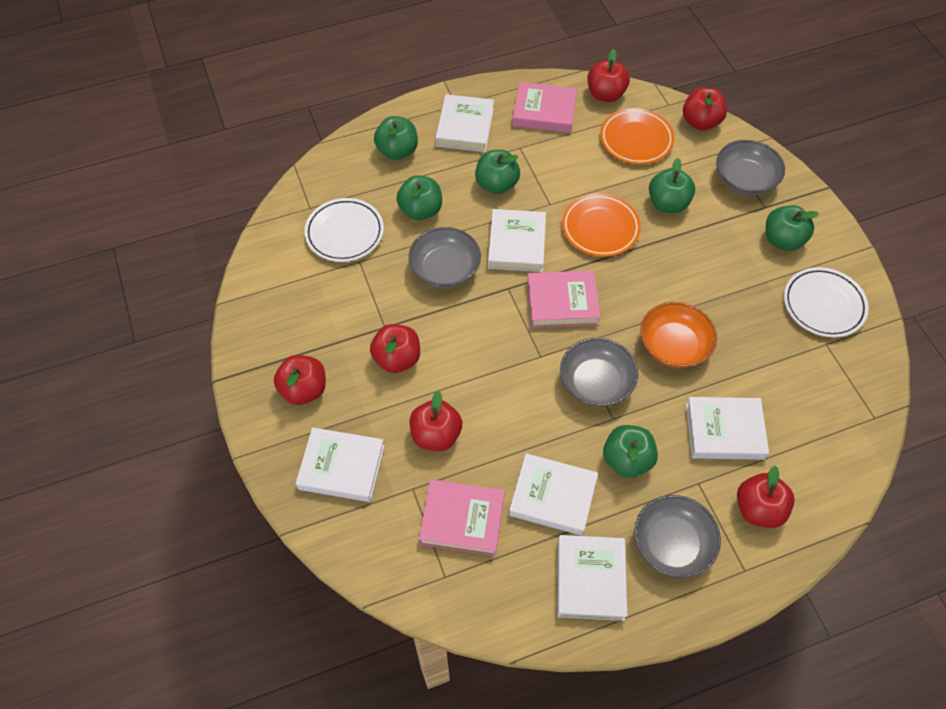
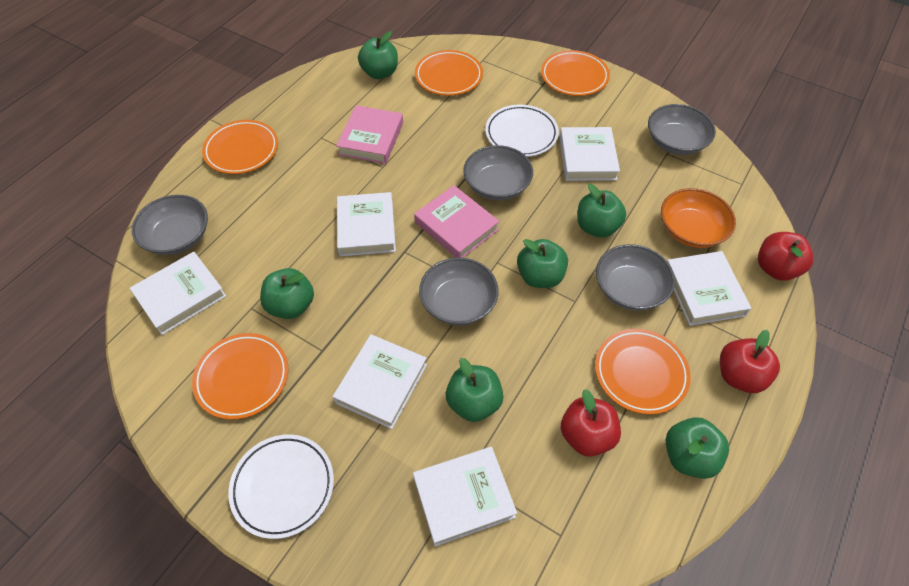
grey bowl: 4 -> 5
orange plate: 2 -> 5
pink book: 3 -> 2
red apple: 6 -> 3

